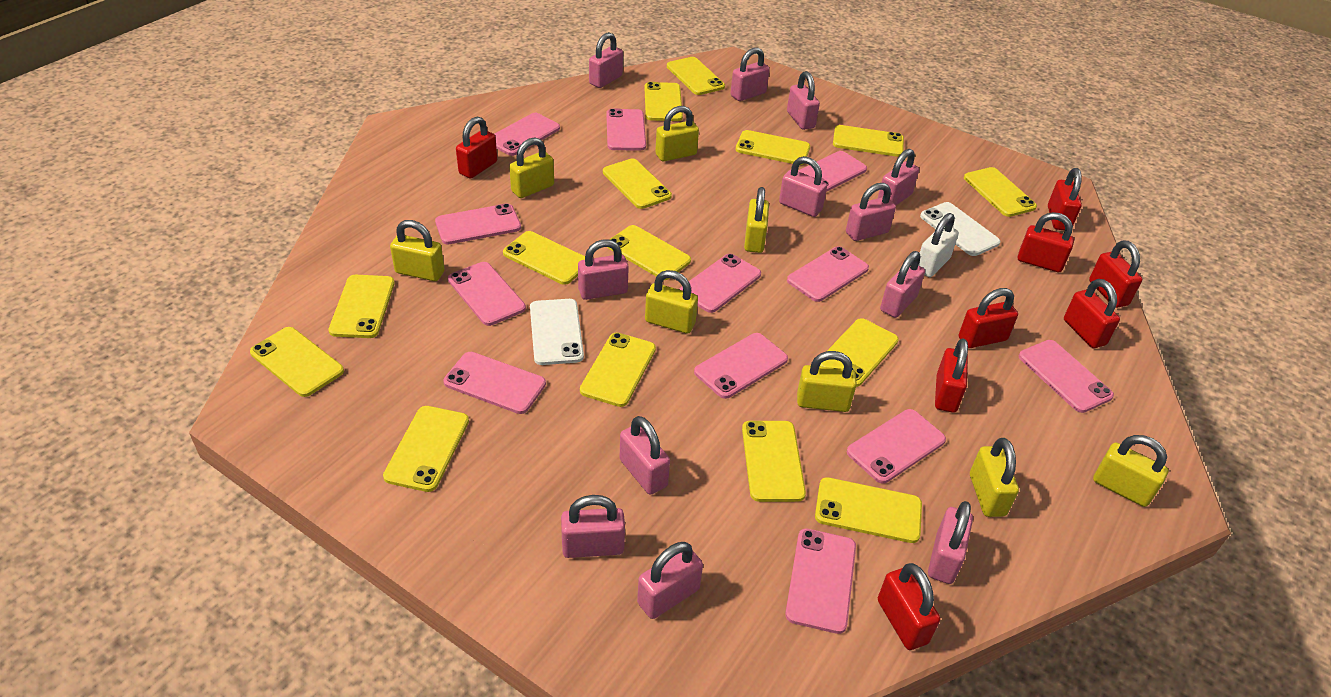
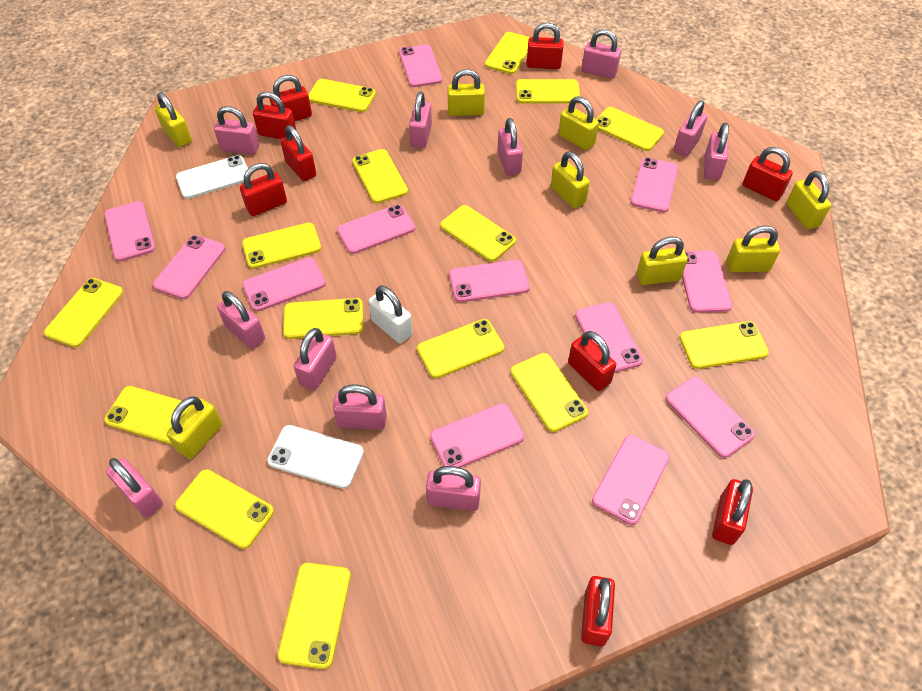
pink padlock: 12 -> 11
red padlock: 8 -> 9

